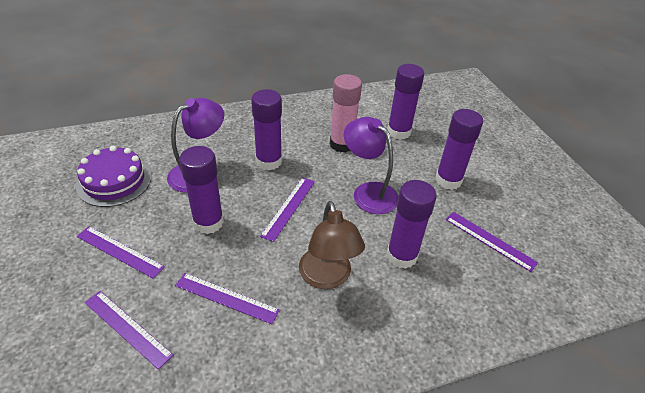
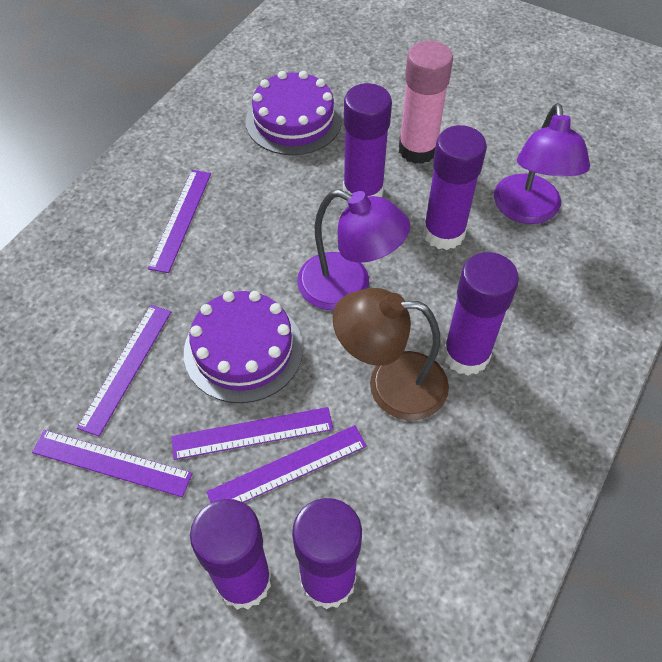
purple cake: 1 -> 2

